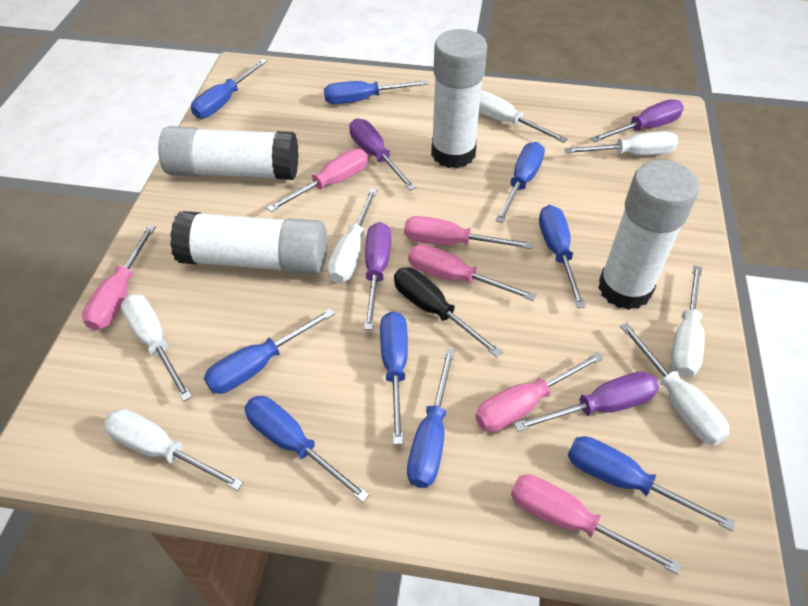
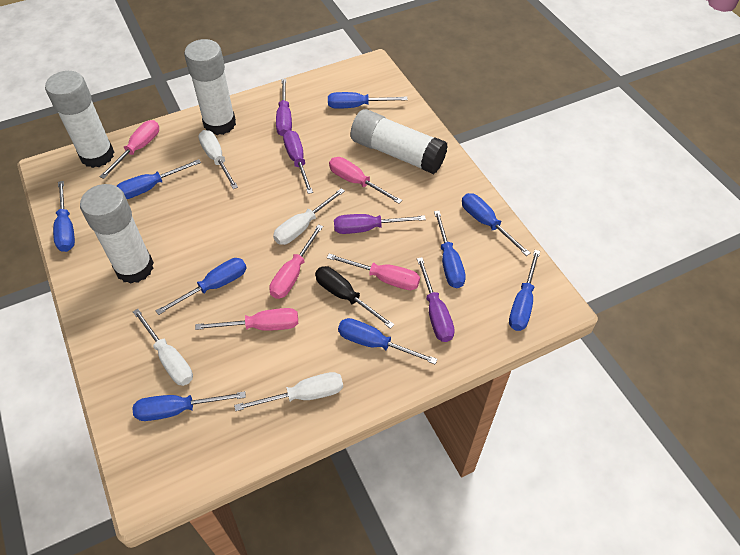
pink screwdriver: 6 -> 5
white screwdriver: 7 -> 4

